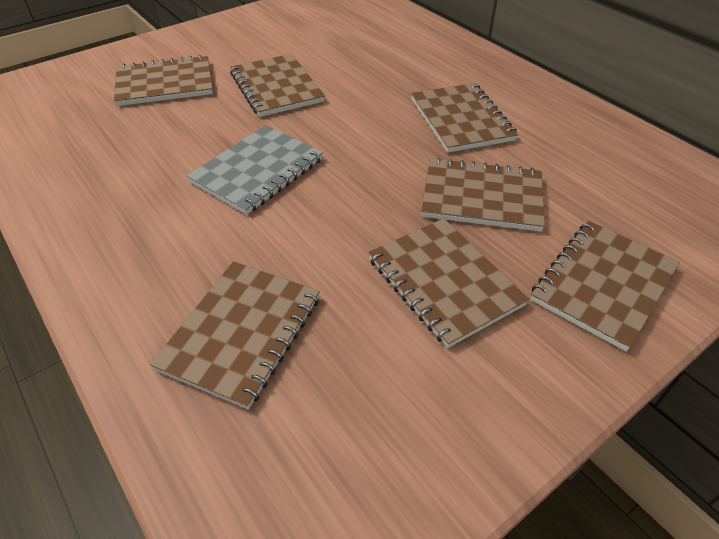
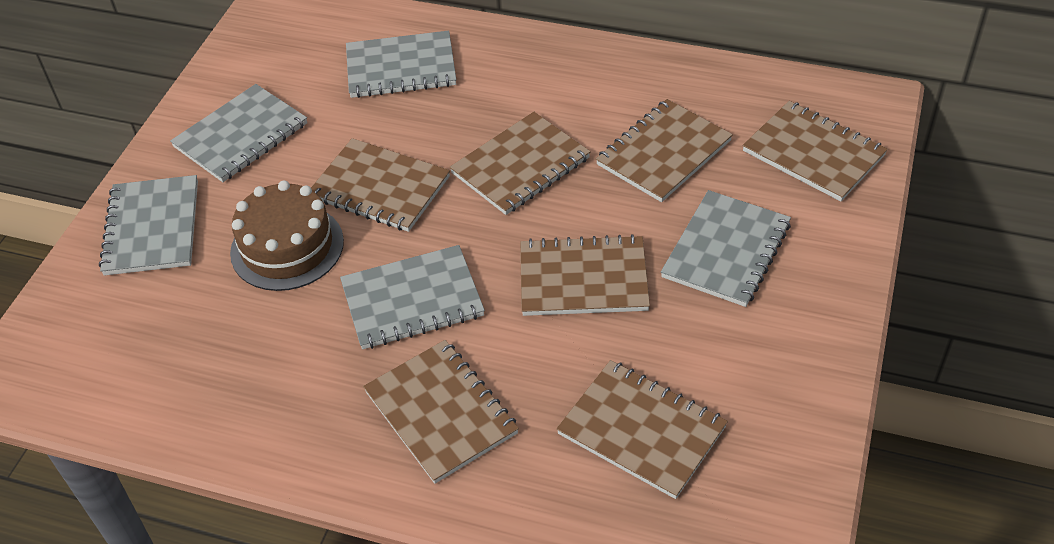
brown cake: 0 -> 1
grey notebook: 1 -> 5

